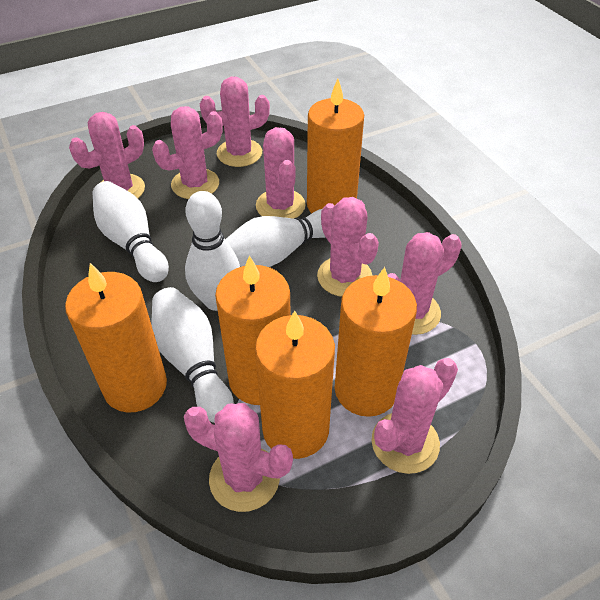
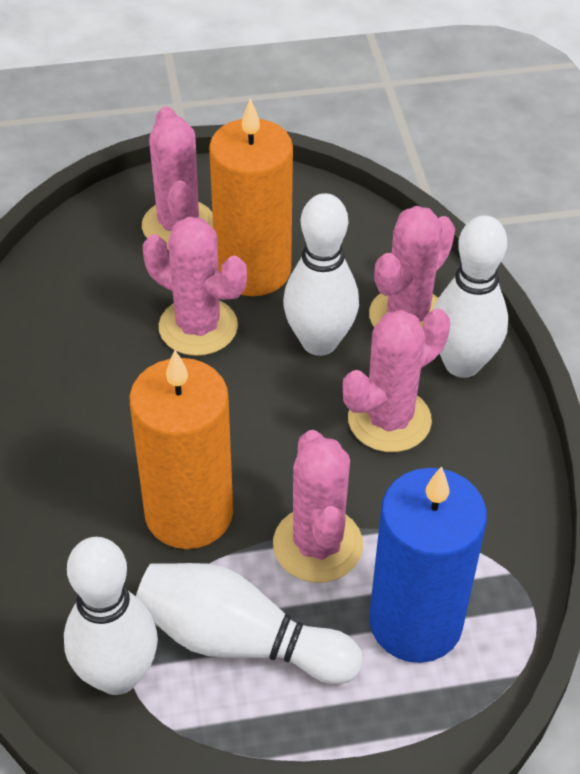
blue candle: 0 -> 1
orange candle: 5 -> 2
pink cactus: 8 -> 5

